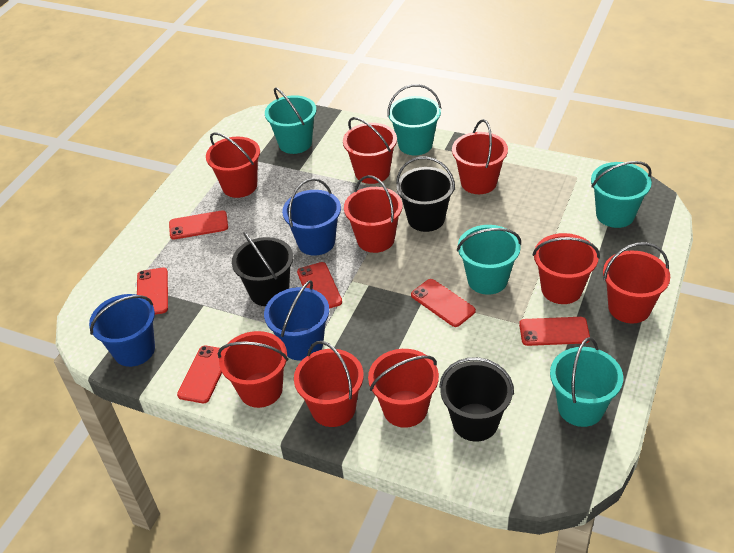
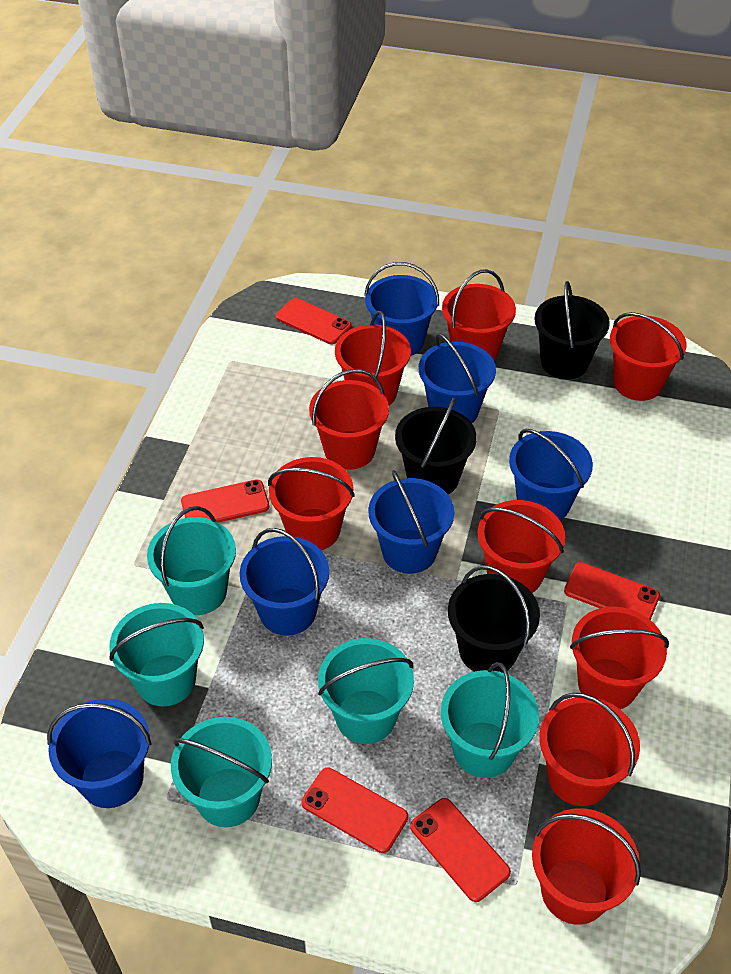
blue bucket: 3 -> 6
red phone: 6 -> 5

